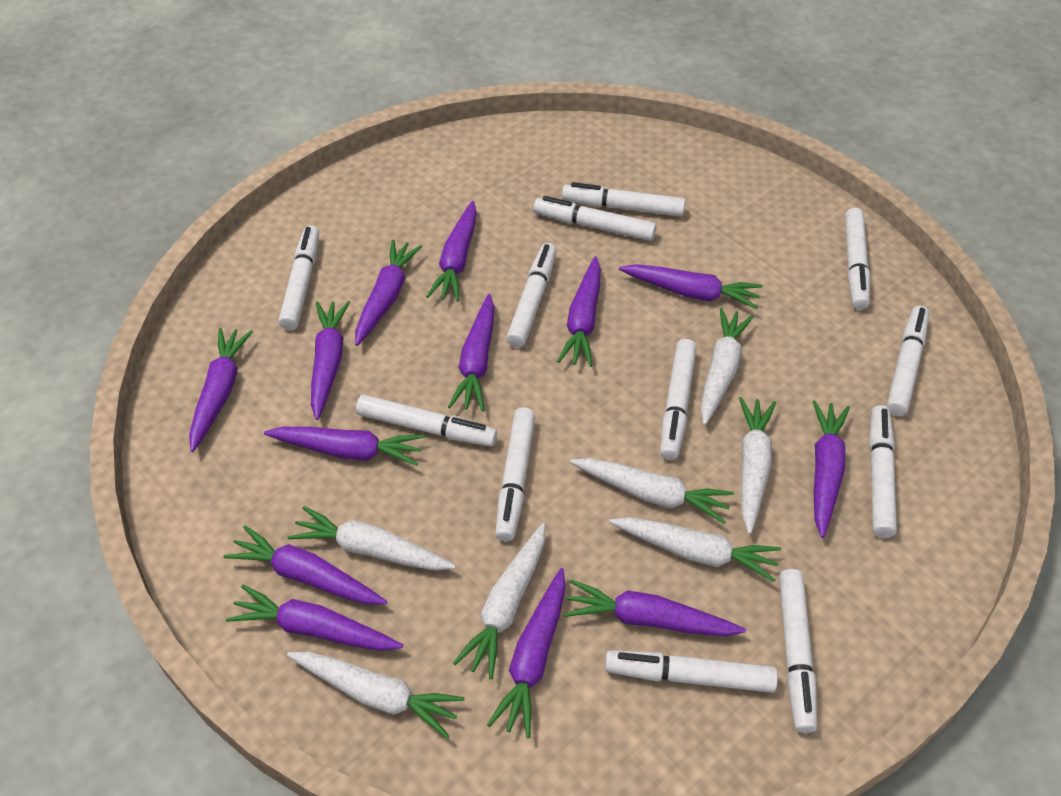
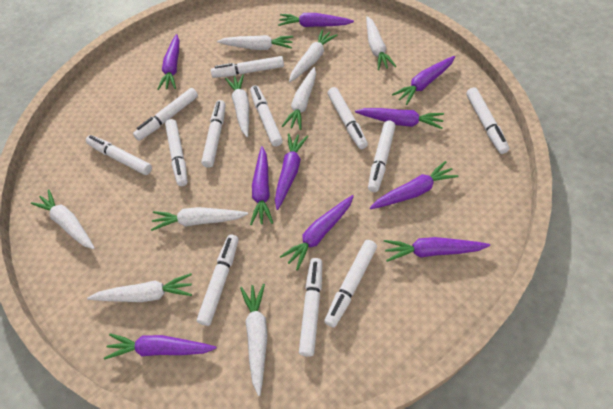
purple carrot: 13 -> 10
white carrot: 7 -> 9

